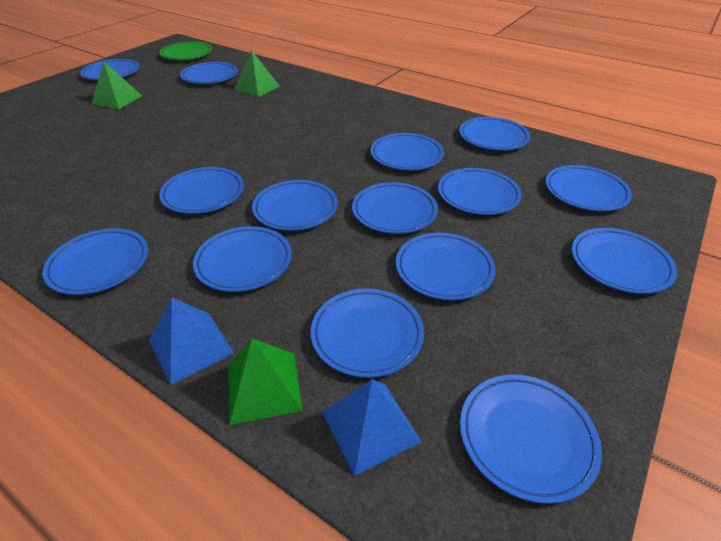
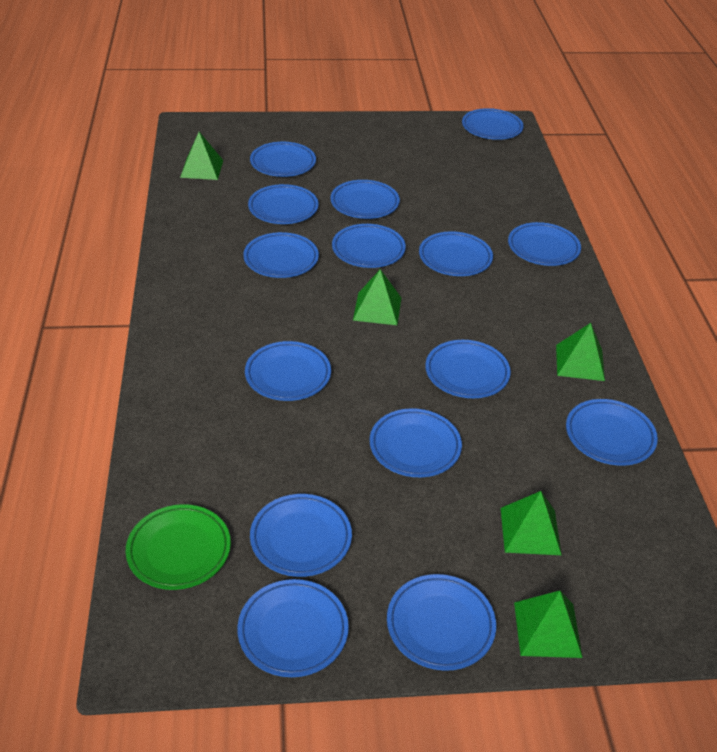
blue pyramid: 2 -> 0
green pyramid: 3 -> 5

